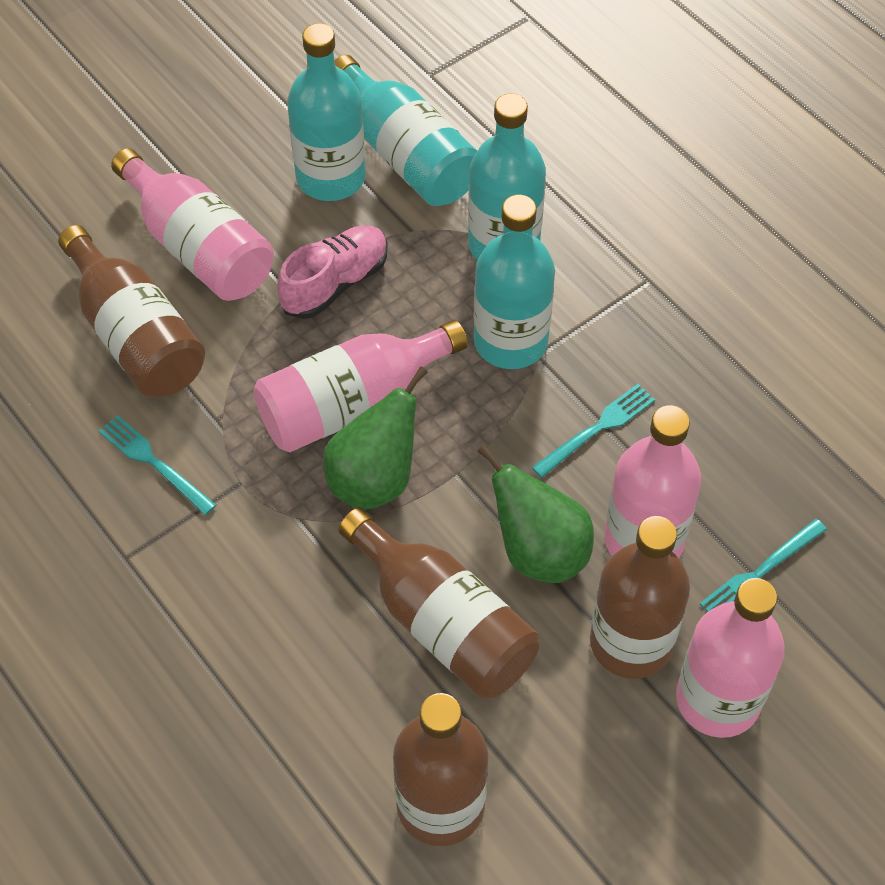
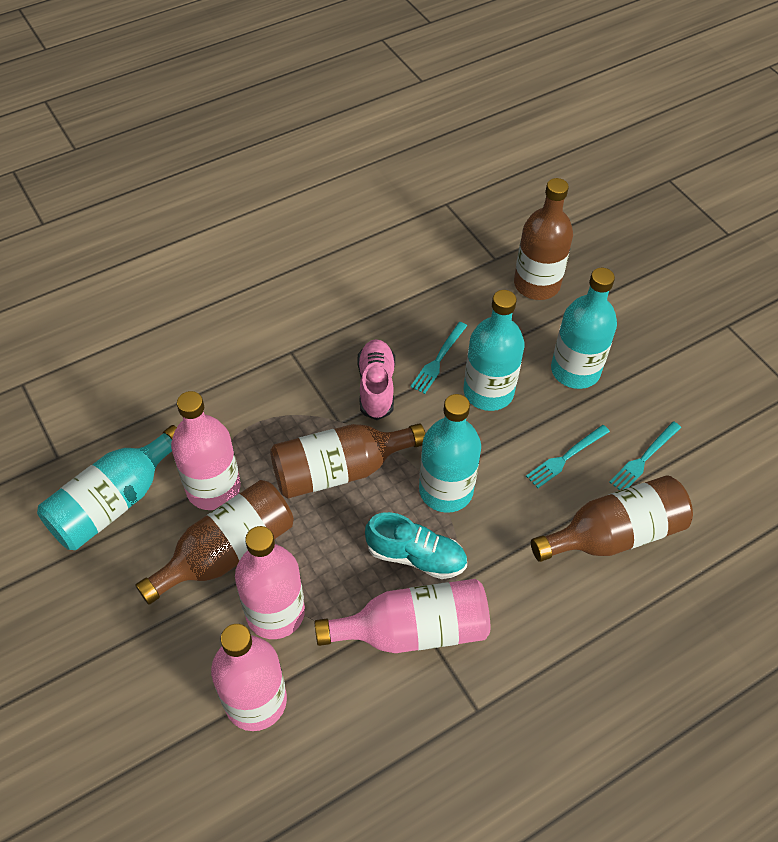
green pear: 2 -> 0
turquoise shoe: 0 -> 1

